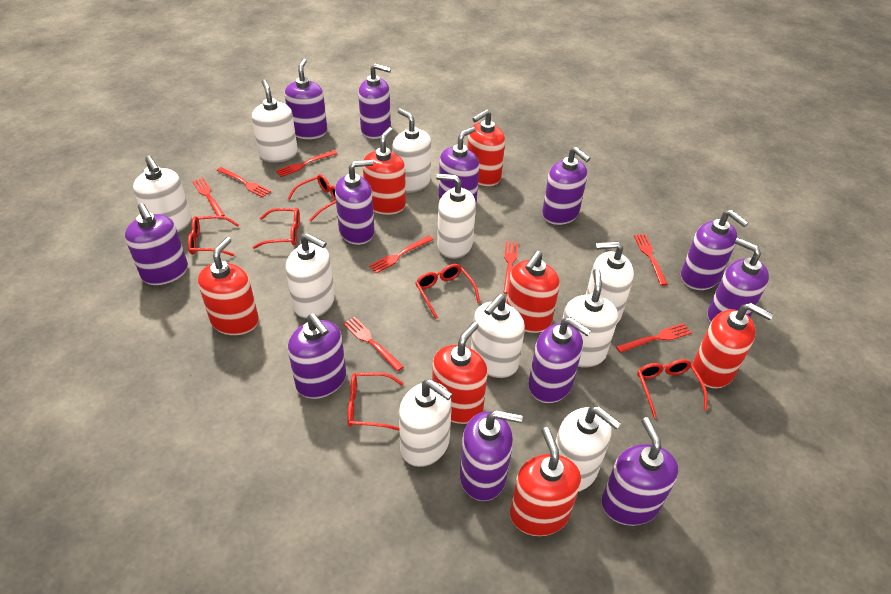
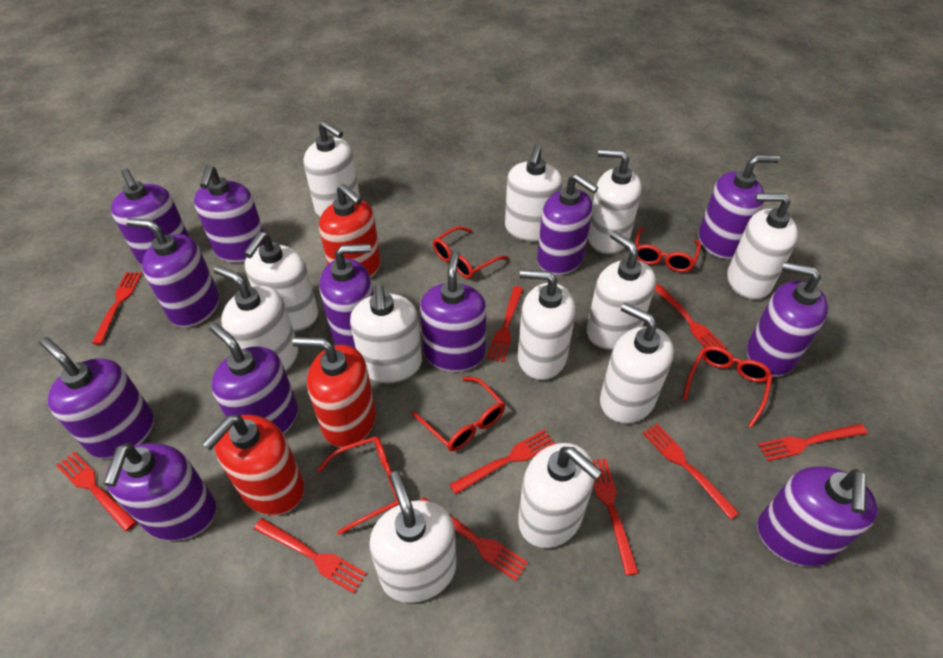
red fork: 8 -> 10
red glasses: 6 -> 5
red soap dispenser: 7 -> 3
white soap dispenser: 10 -> 12

